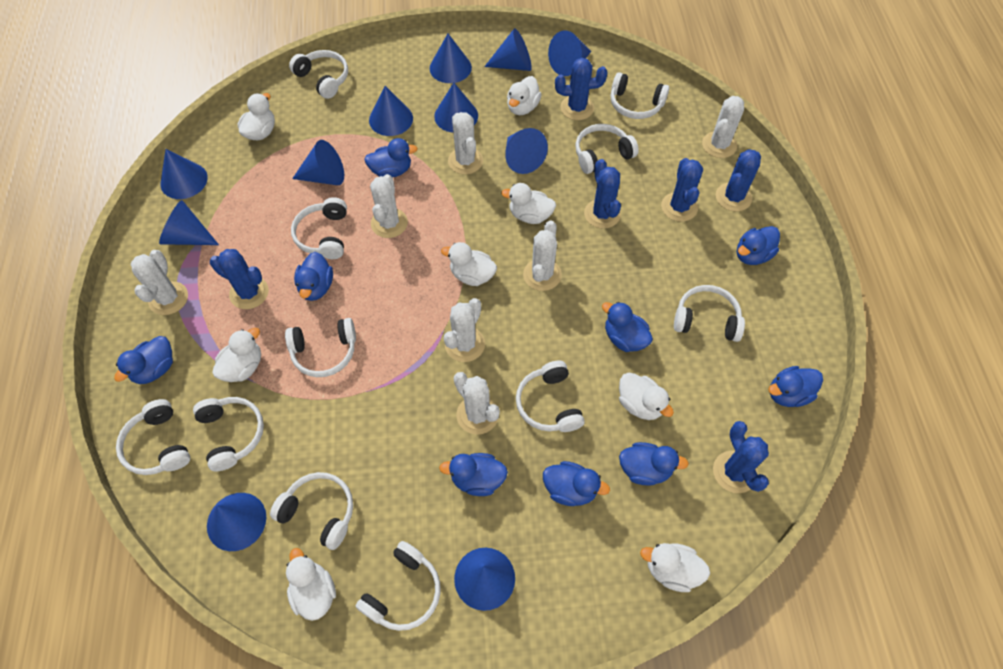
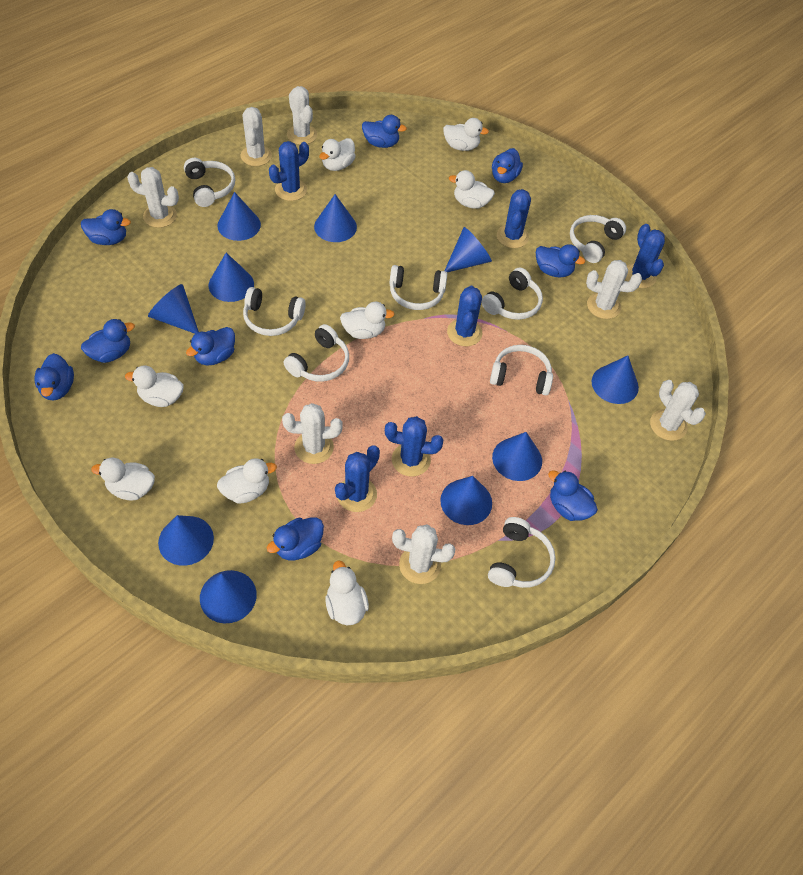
blue cone: 11 -> 10
white headphones: 11 -> 8

